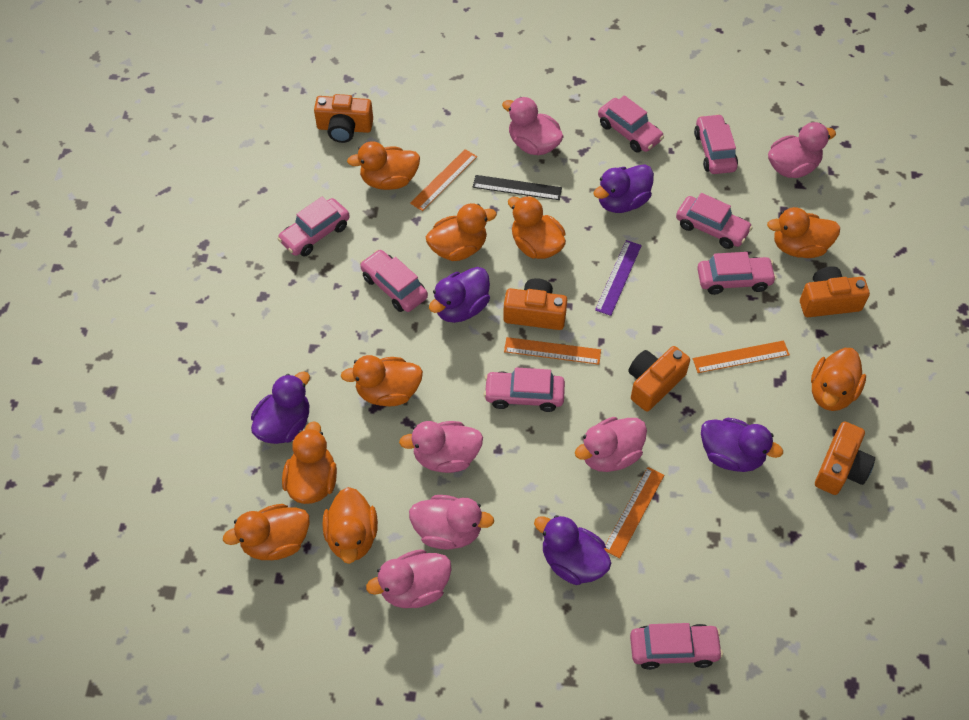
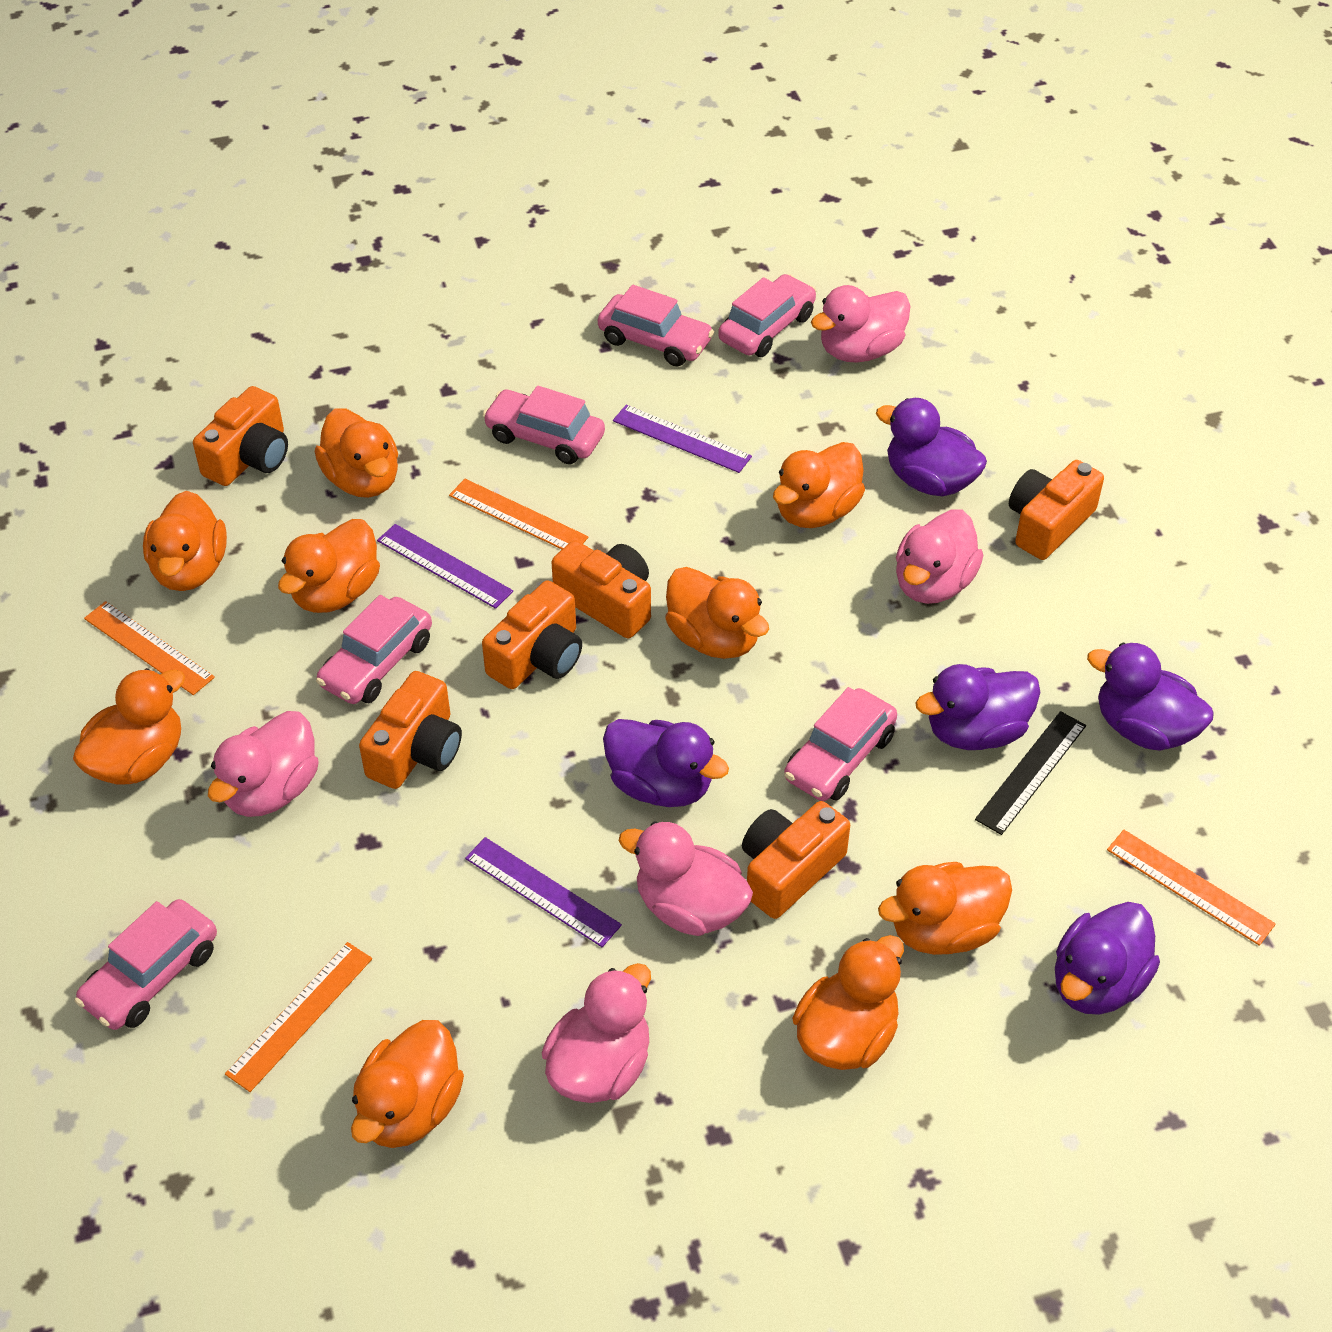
orange camera: 5 -> 6
pink car: 8 -> 6
pink duck: 6 -> 5
purple ruler: 1 -> 3

